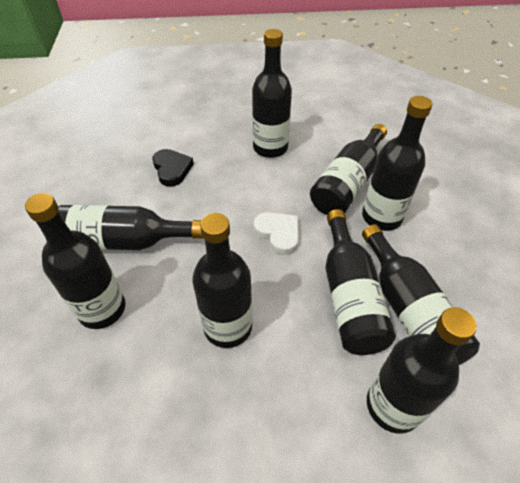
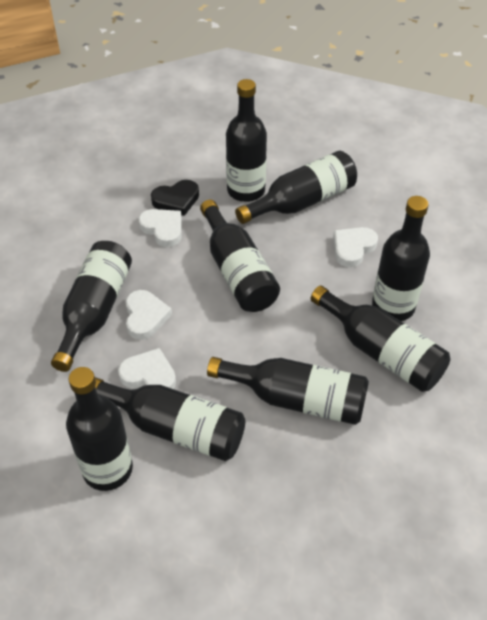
white heart: 1 -> 4

